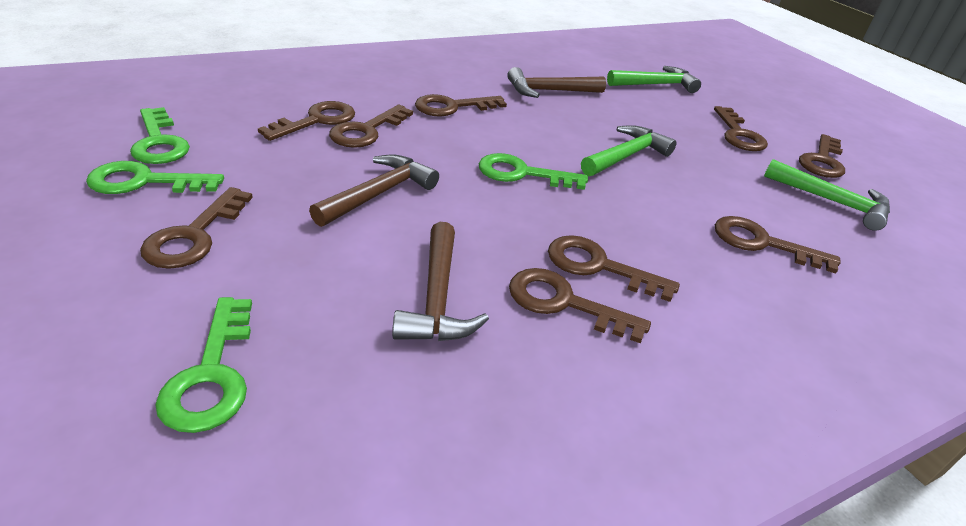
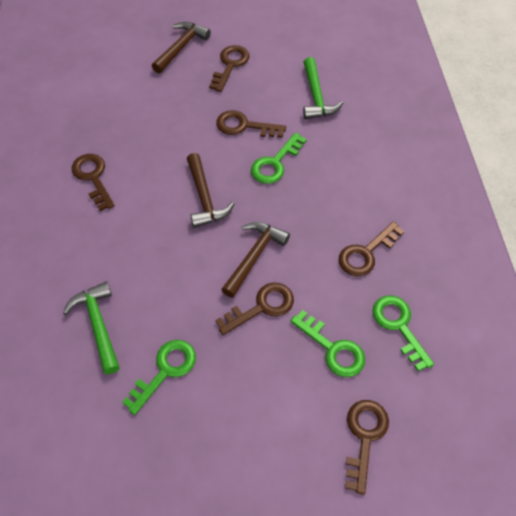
brown key: 9 -> 6
green hammer: 3 -> 2

